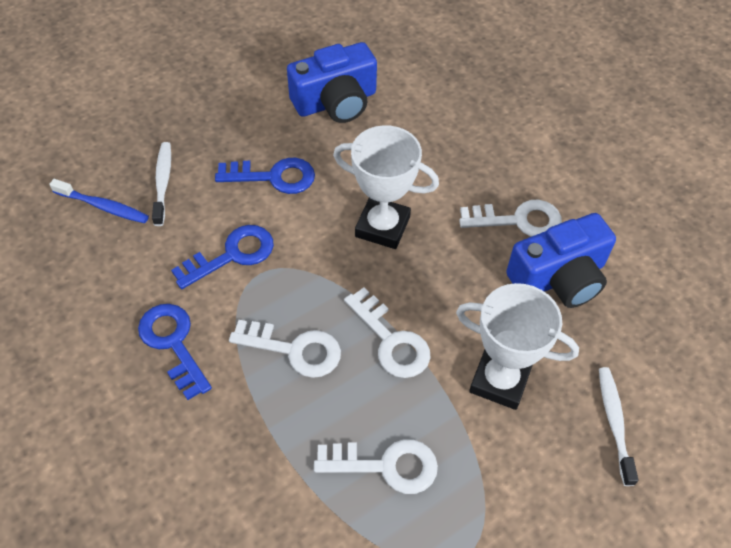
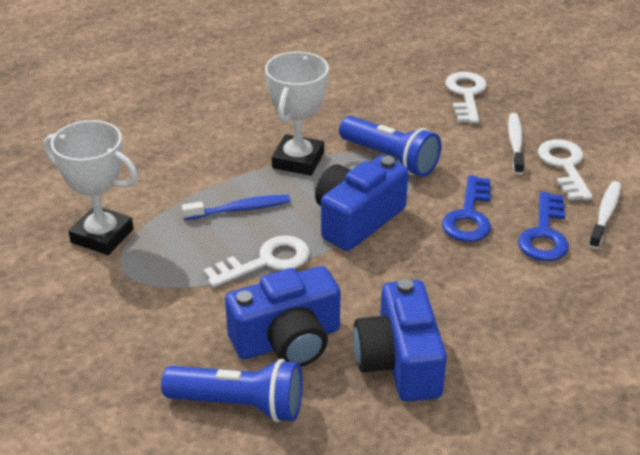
blue camera: 2 -> 3
blue flashlight: 0 -> 2
blue key: 3 -> 2
white key: 4 -> 3

